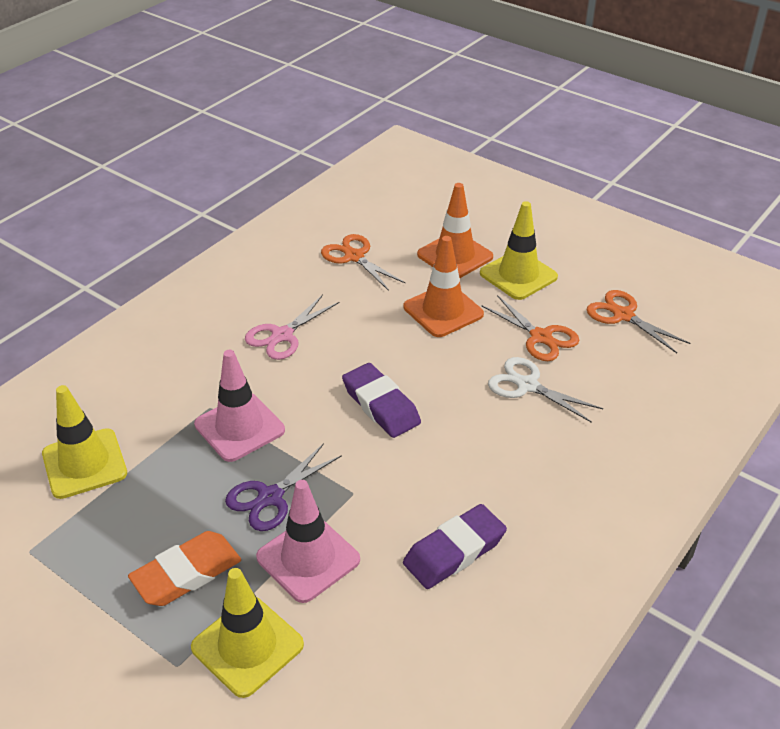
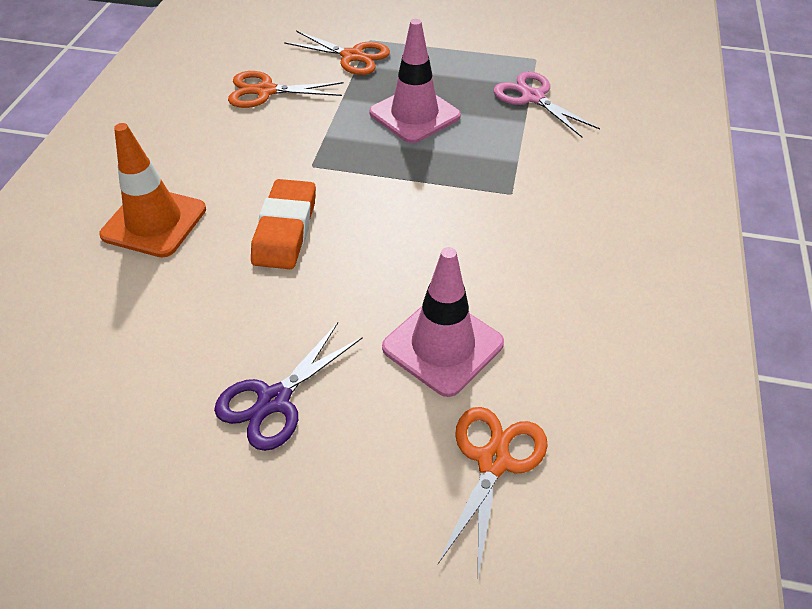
orange traffic cone: 2 -> 1
purple eraser: 2 -> 0
white scissors: 1 -> 0
yellow traffic cone: 3 -> 0

